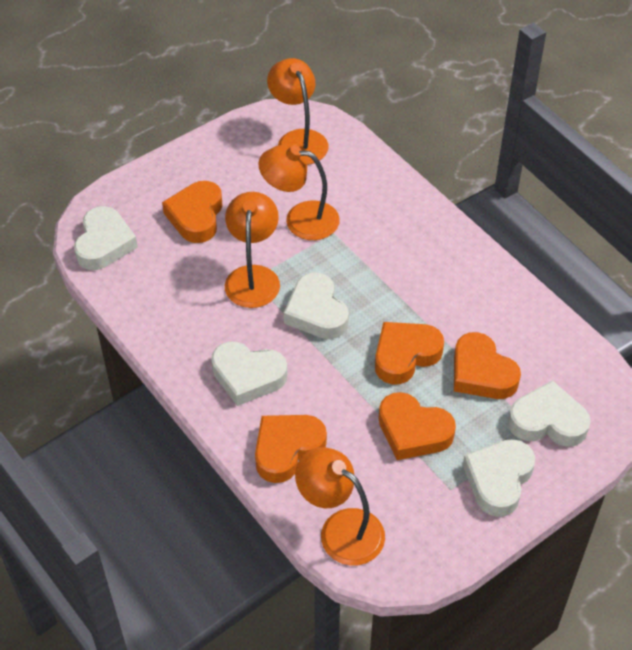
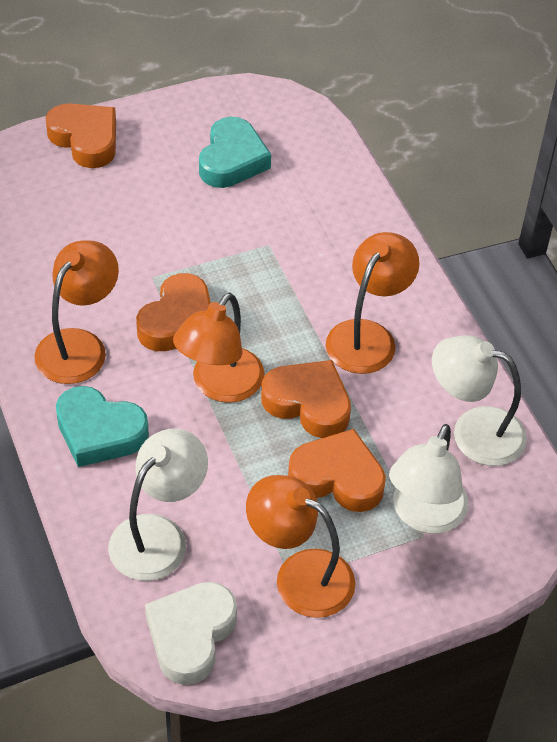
orange heart: 5 -> 4
turquoise heart: 0 -> 2
white heart: 5 -> 1
white lamp: 0 -> 3

